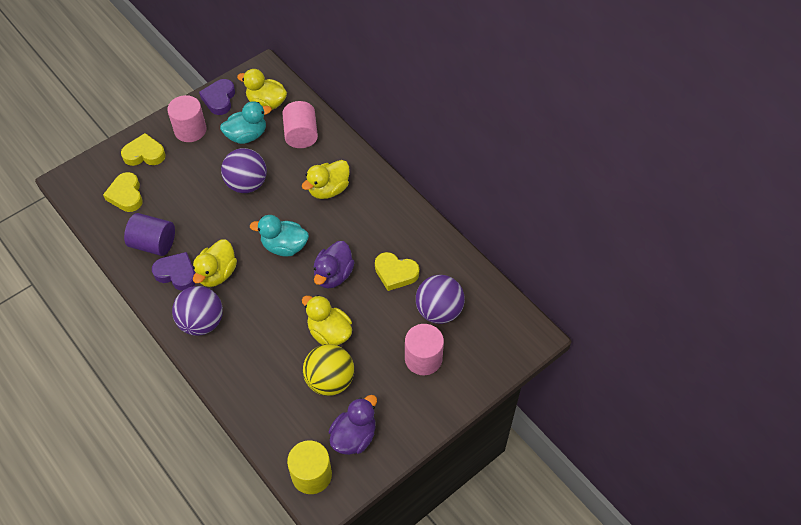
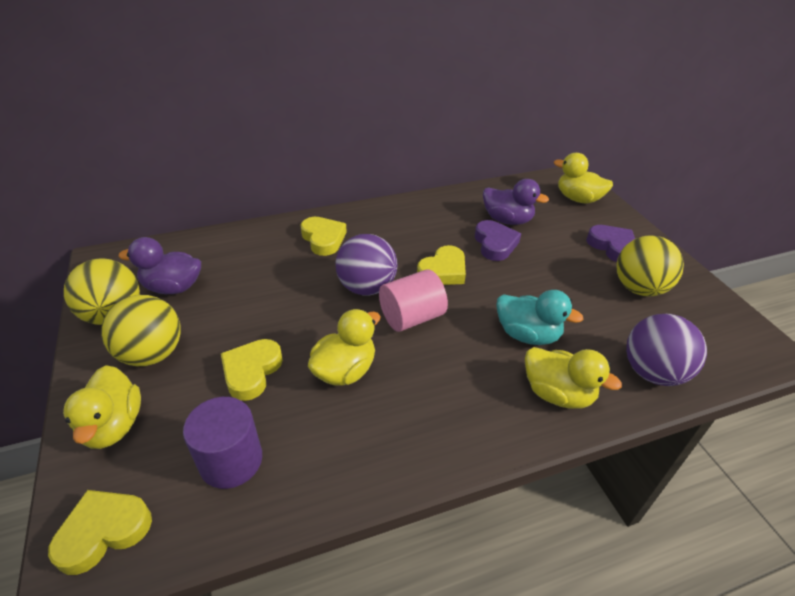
pink cylinder: 3 -> 1
purple ball: 3 -> 2
turquoise duck: 2 -> 1
yellow ball: 1 -> 3
yellow cylinder: 1 -> 0
yellow heart: 3 -> 4

